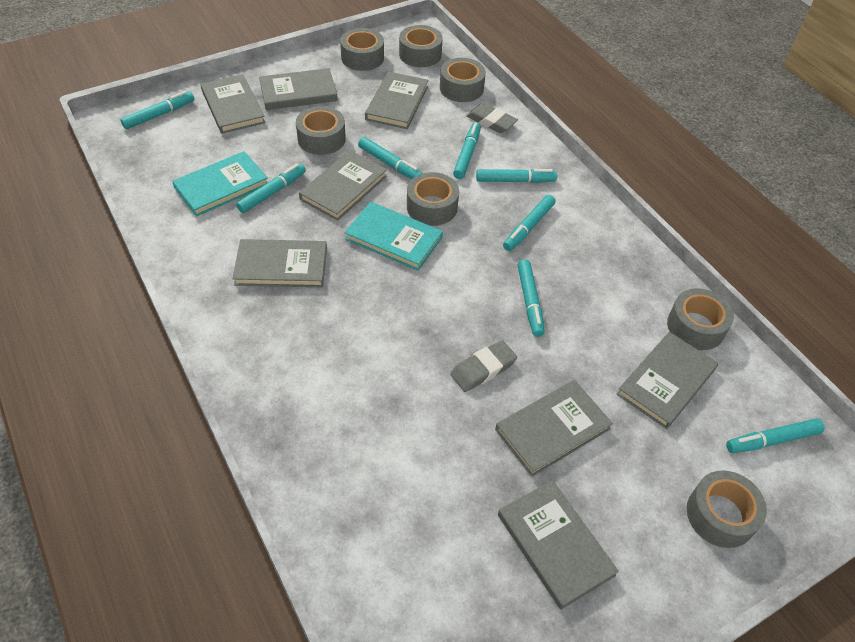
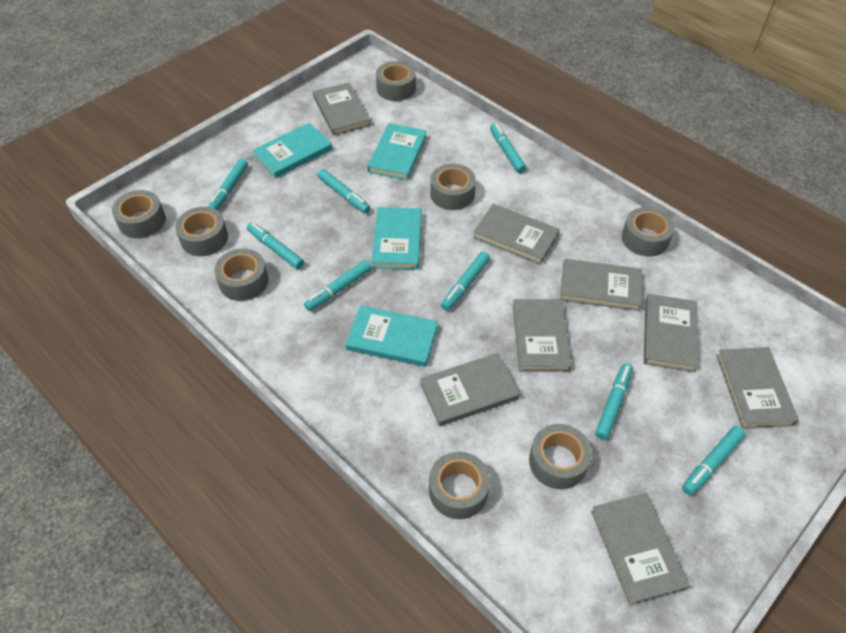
grey eraser: 2 -> 0
grey tape: 7 -> 8
turquoise book: 2 -> 4

